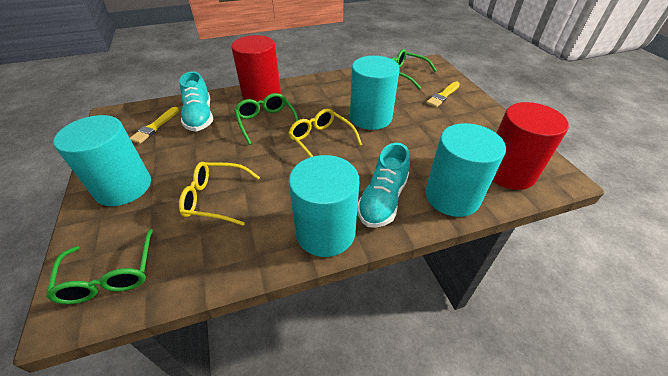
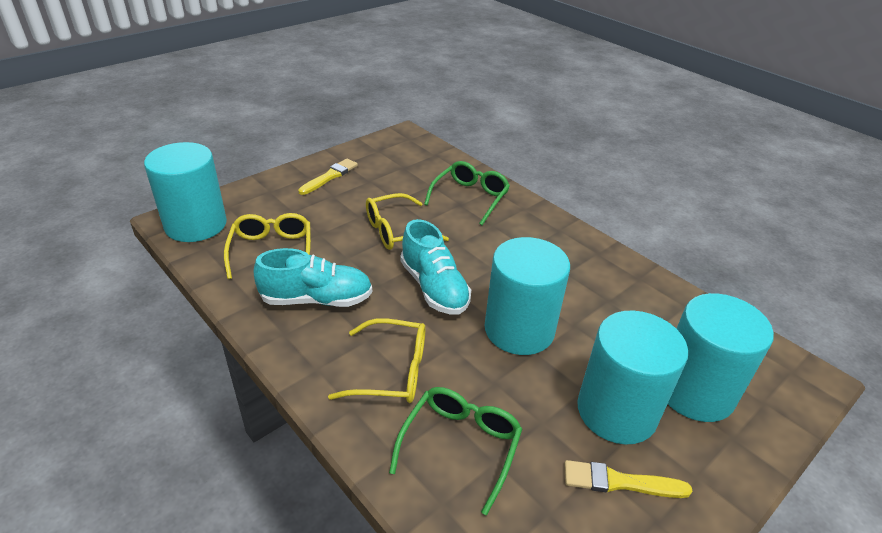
green glasses: 3 -> 2
red cylinder: 2 -> 0
yellow glasses: 2 -> 3

